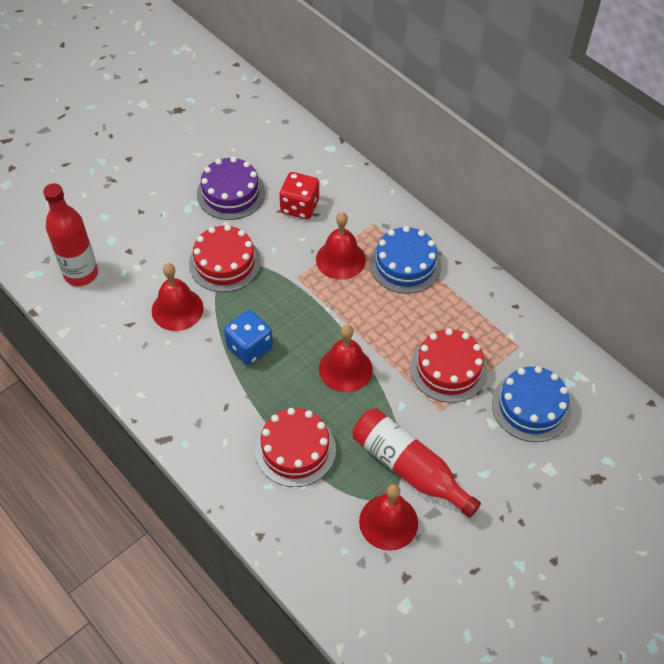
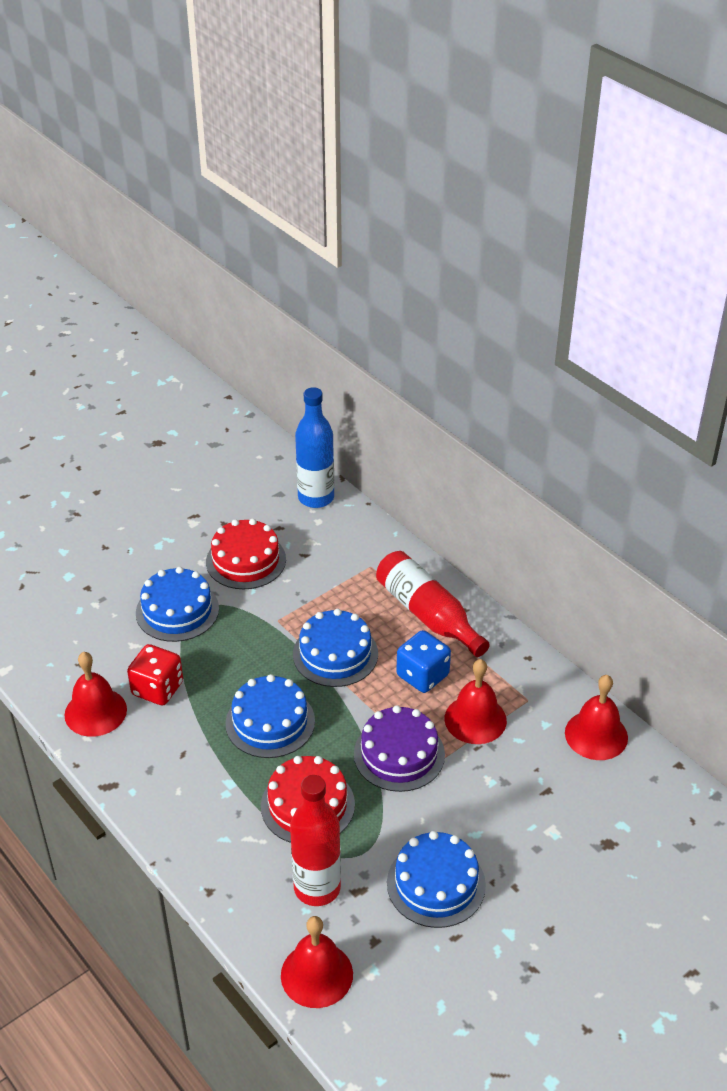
blue bottle: 0 -> 1
blue cake: 2 -> 4
red cake: 3 -> 2

